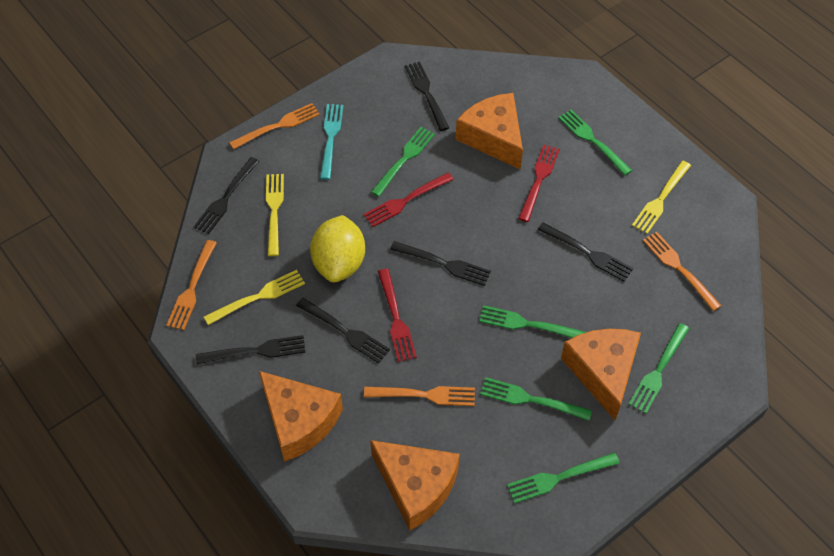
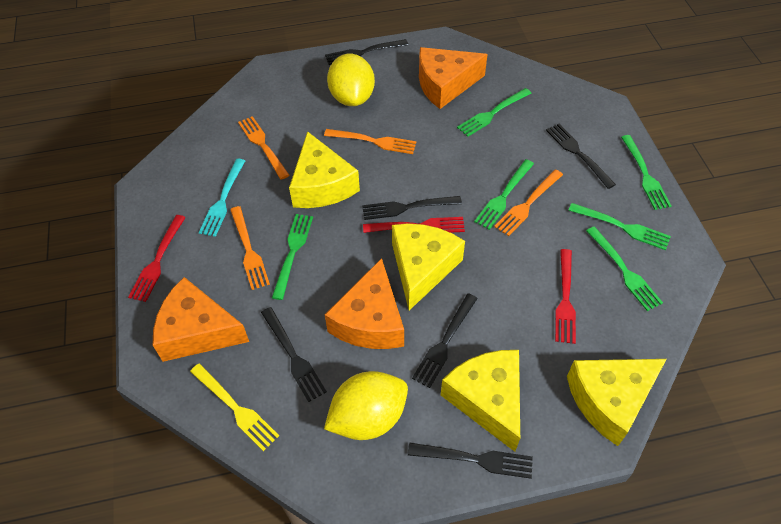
orange cheese: 4 -> 3
yellow cheese: 0 -> 4
yellow fork: 3 -> 1
yellow lemon: 1 -> 2

